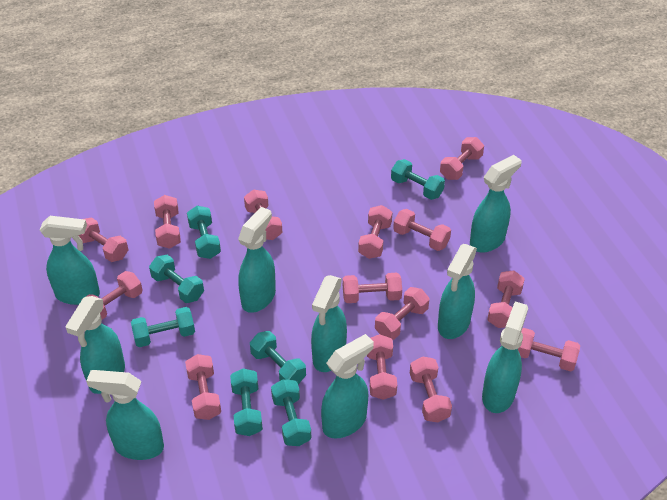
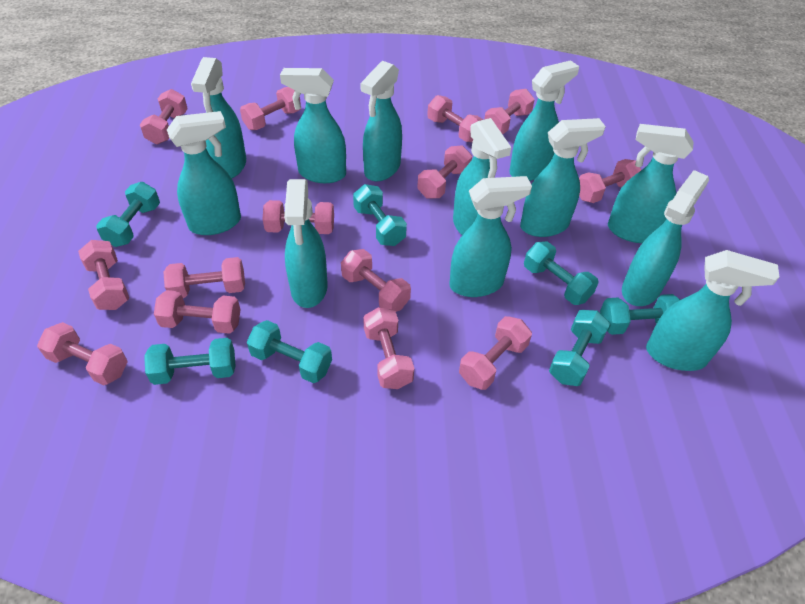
turquoise spray bottle: 9 -> 12

